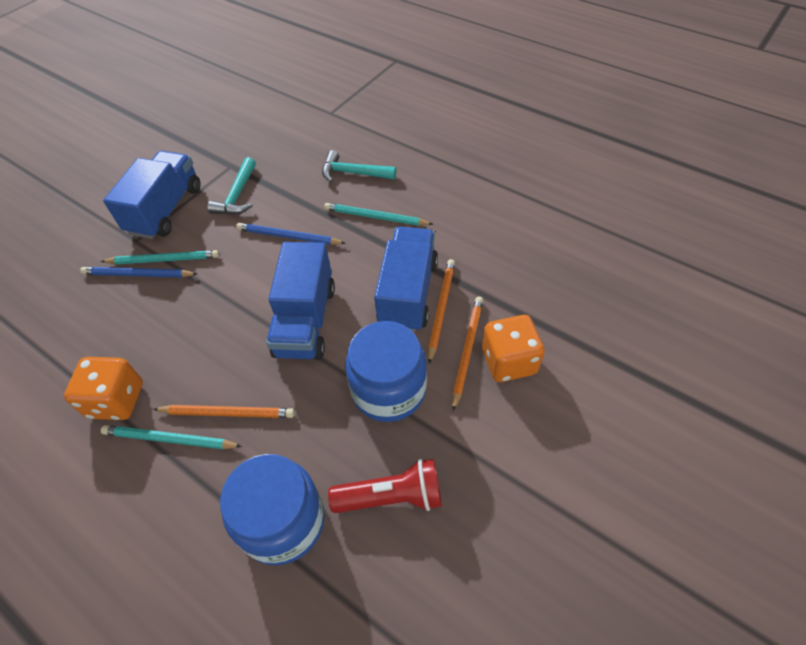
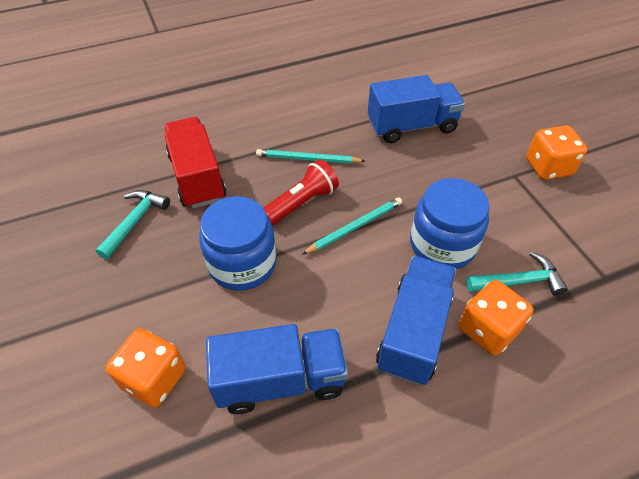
blue pencil: 2 -> 0
orange dice: 2 -> 3
orange pencil: 3 -> 0
red truck: 0 -> 1
turquoise pencil: 3 -> 2

